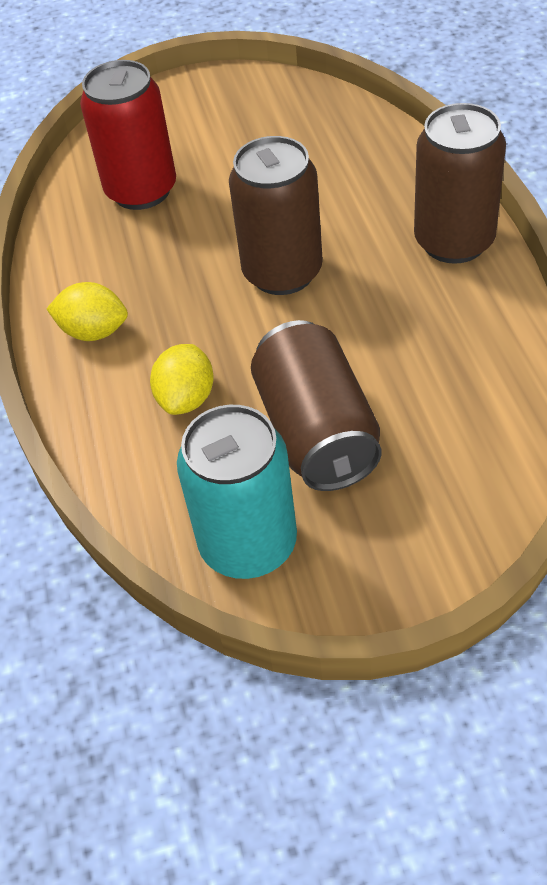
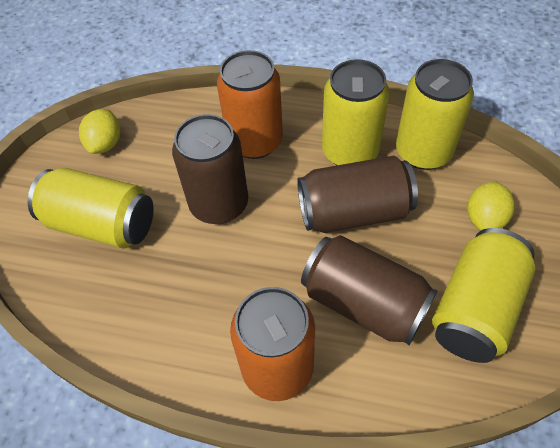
orange can: 0 -> 2
red can: 1 -> 0
turquoise can: 1 -> 0
yellow can: 0 -> 4

